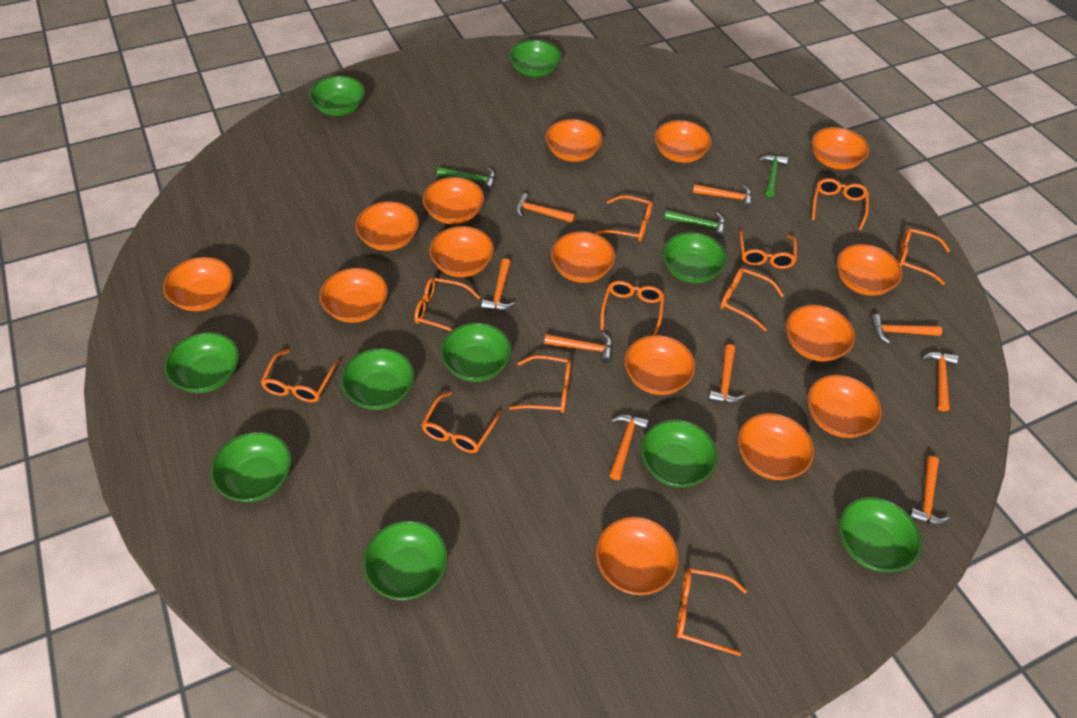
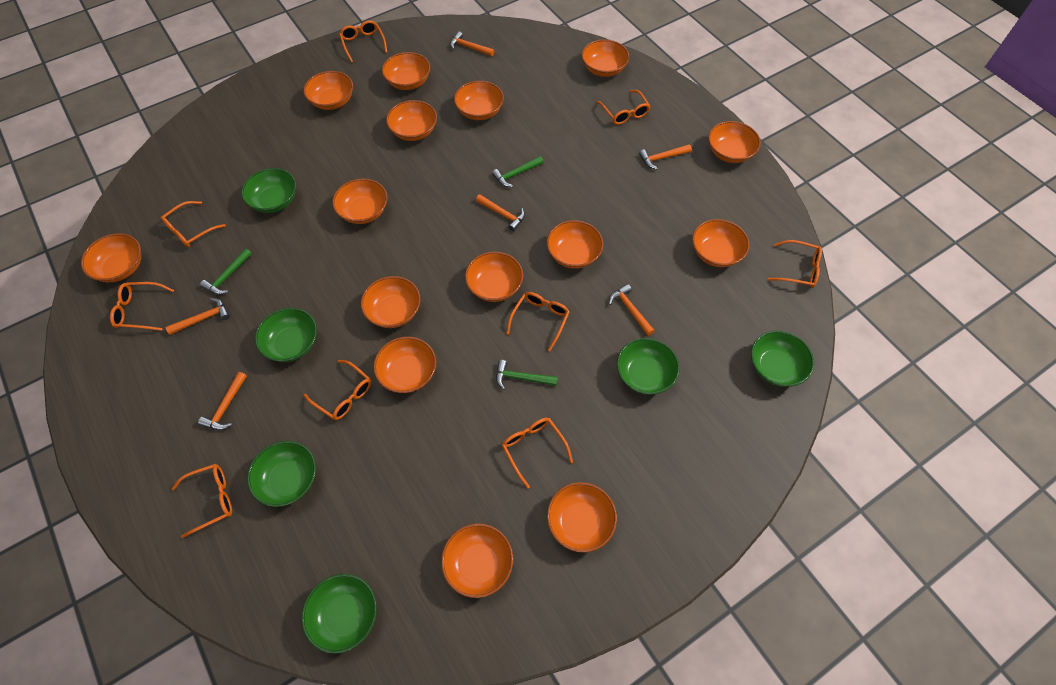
green bowl: 10 -> 6
orange glasses: 11 -> 9
orange hammer: 9 -> 6

